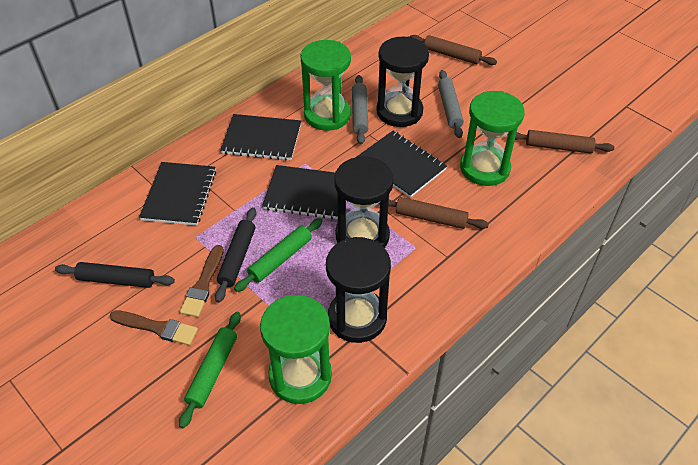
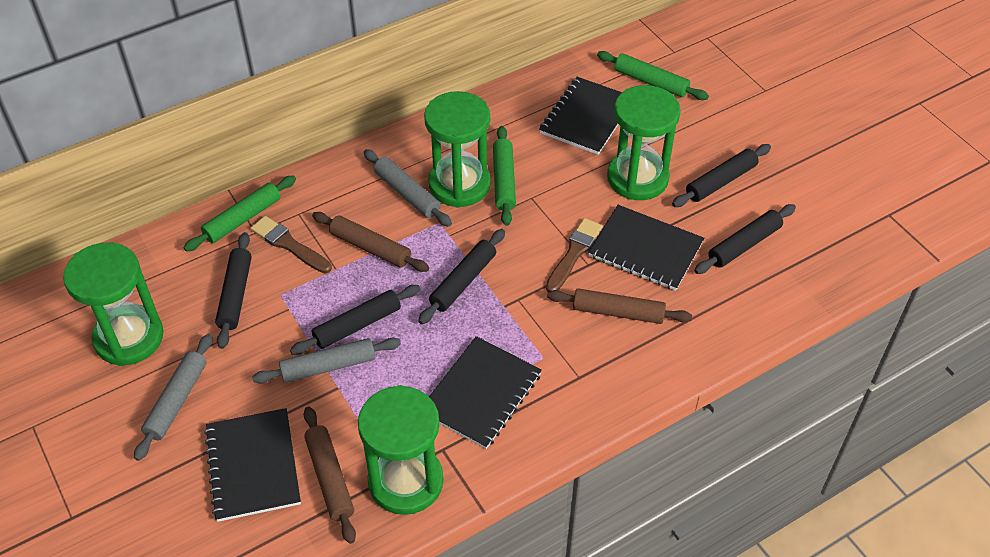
black hourglass: 3 -> 0
black rolling pin: 2 -> 5
green hourglass: 3 -> 4
green rolling pin: 2 -> 3
grey rolling pin: 2 -> 3

